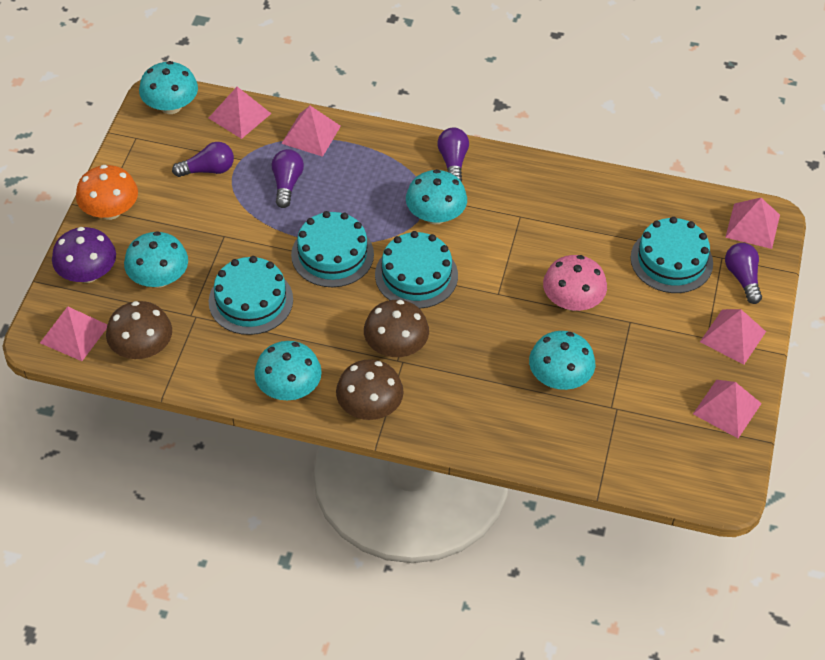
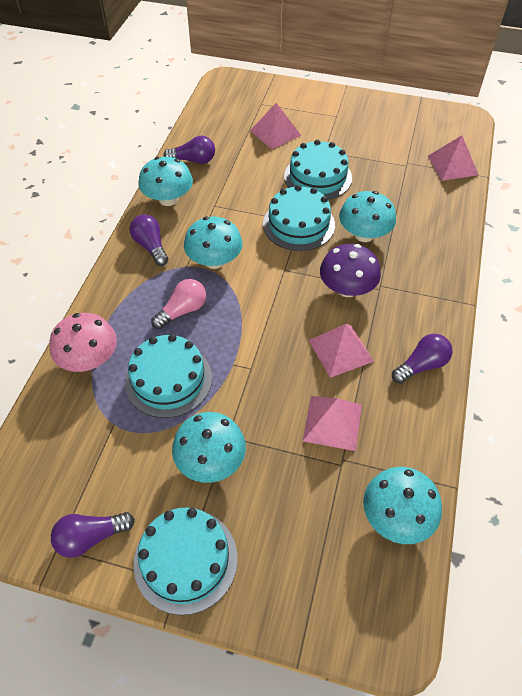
brown mushroom: 3 -> 0
orange mushroom: 1 -> 0
pink light bulb: 0 -> 1
pink pyramid: 6 -> 4

